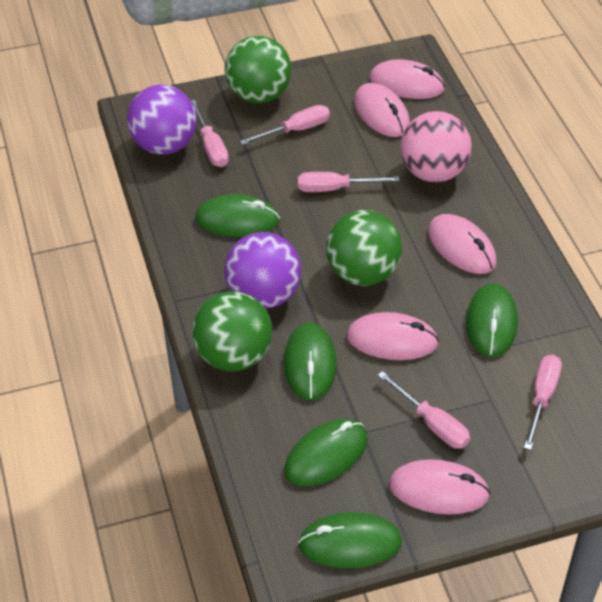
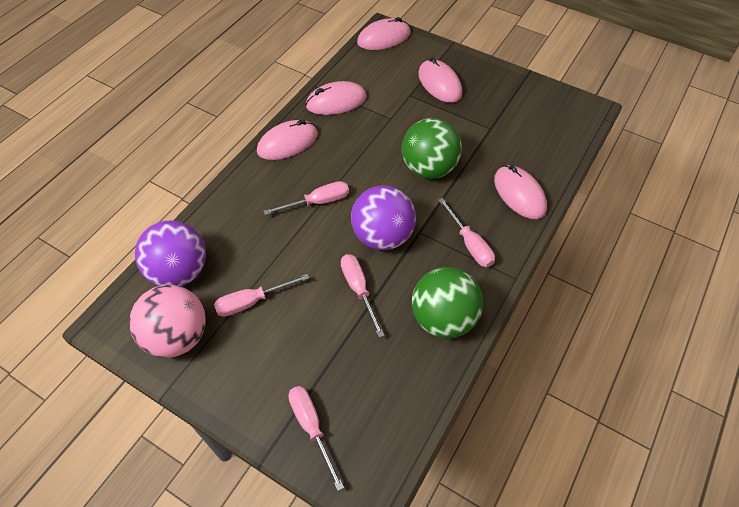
green ball: 3 -> 2
green mouse: 5 -> 0

